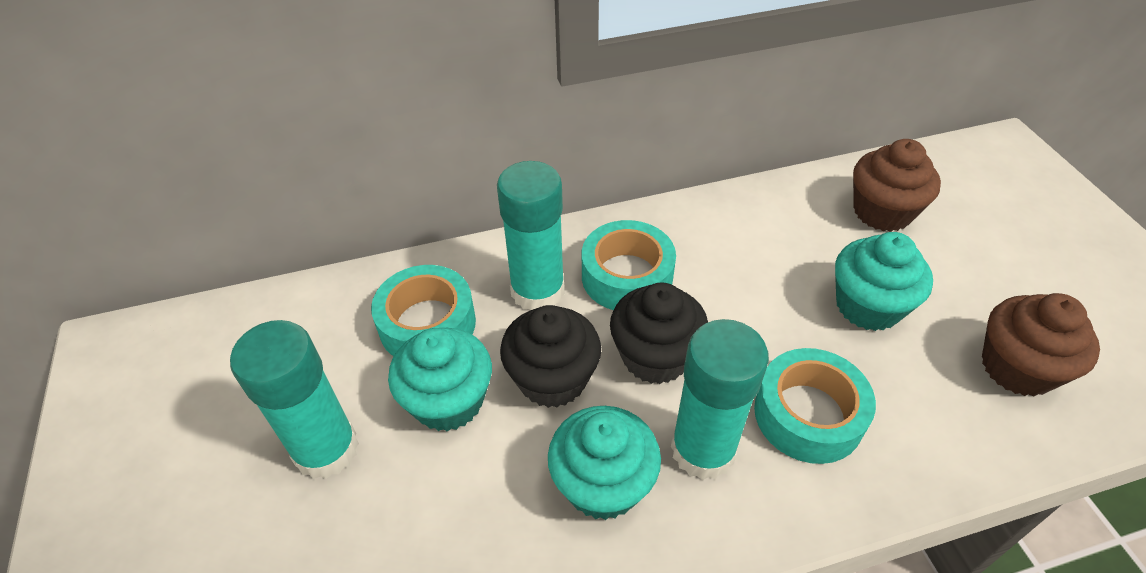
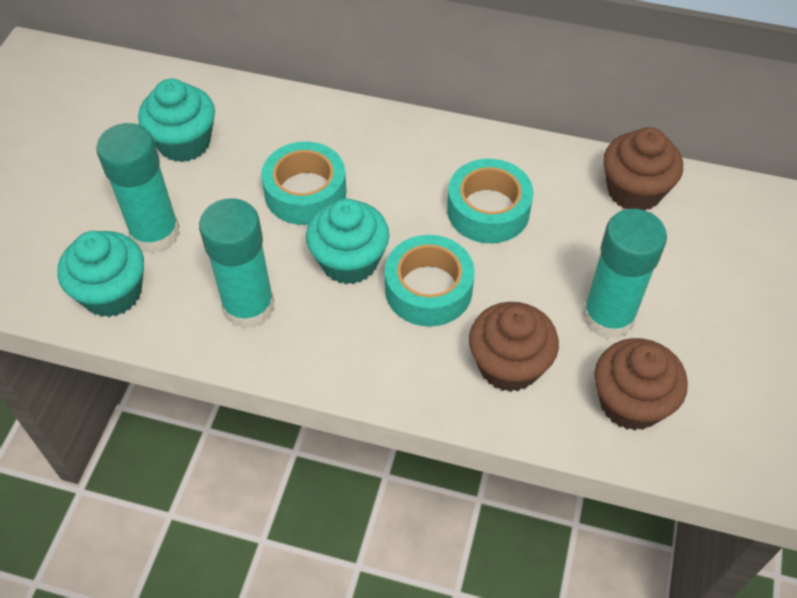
black cupcake: 2 -> 0
brown cupcake: 2 -> 3

